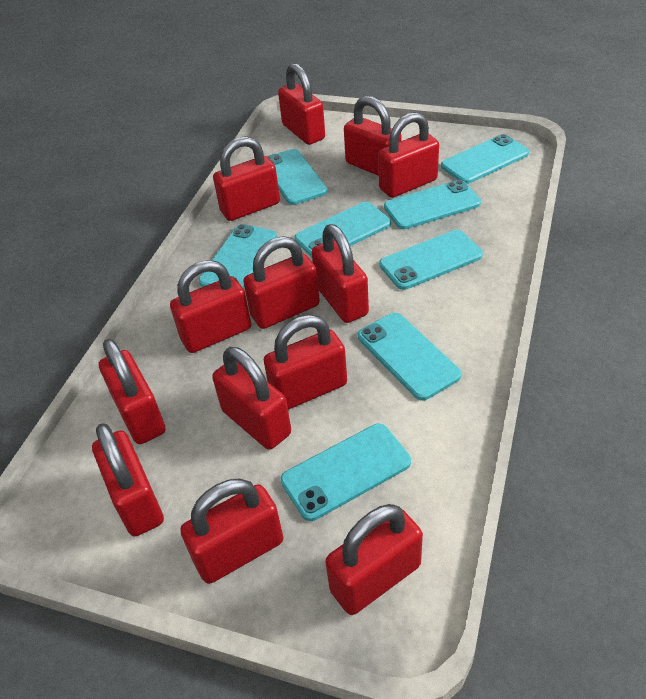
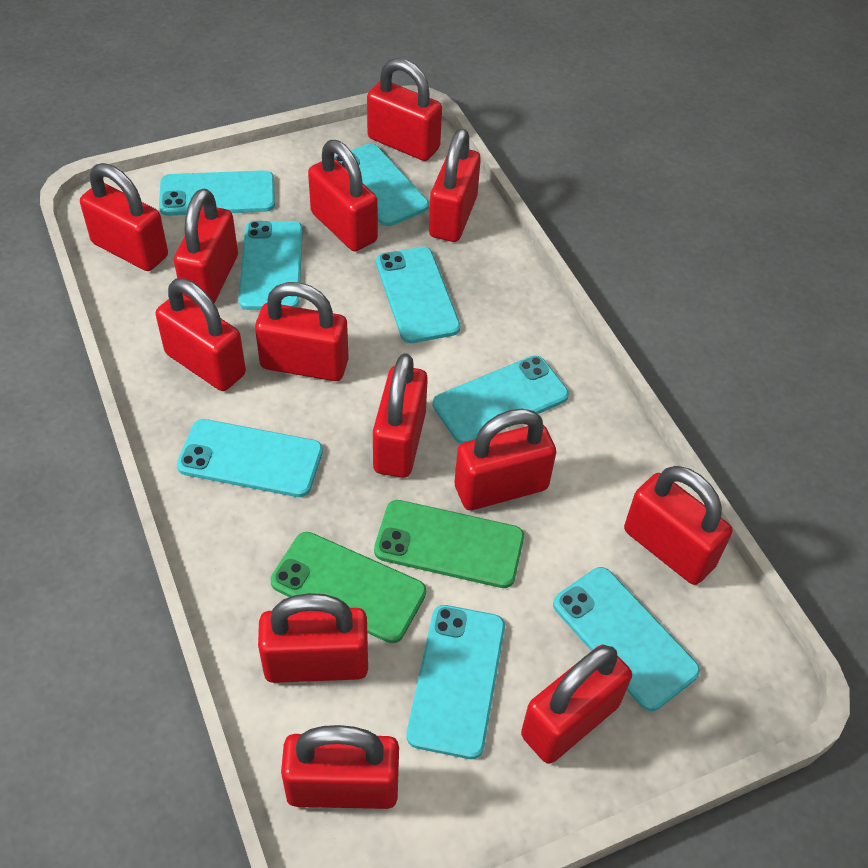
green phone: 0 -> 2

